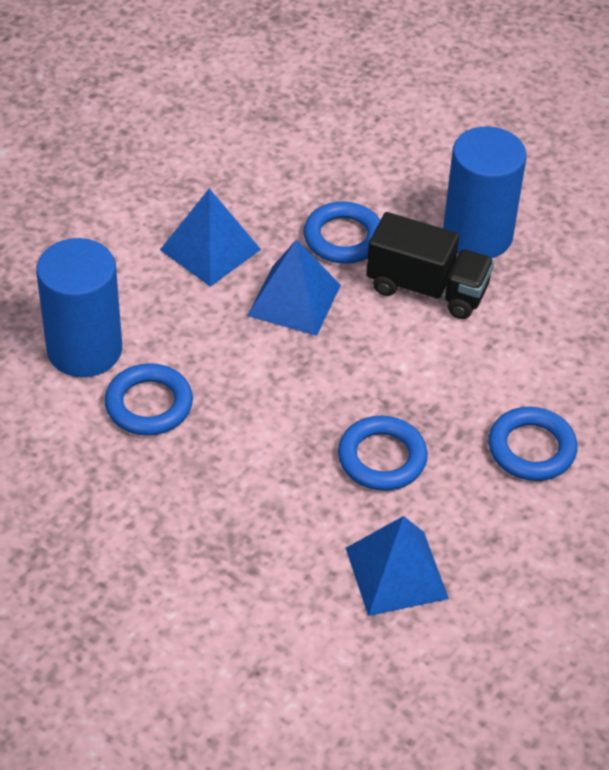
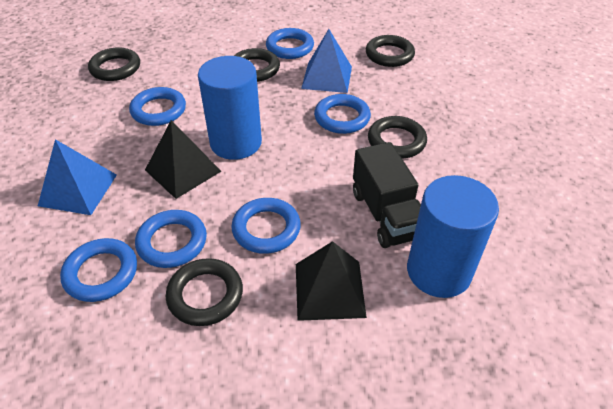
black pyramid: 0 -> 2
black ring: 0 -> 5
blue pyramid: 3 -> 2
blue ring: 4 -> 6

